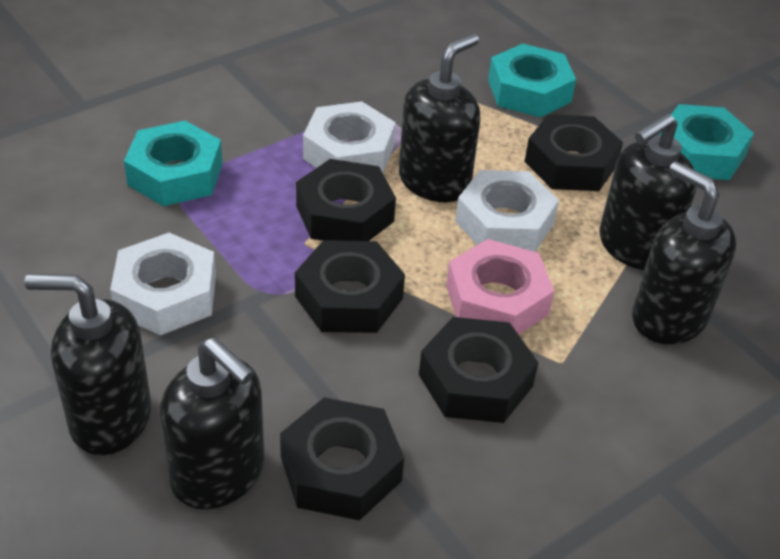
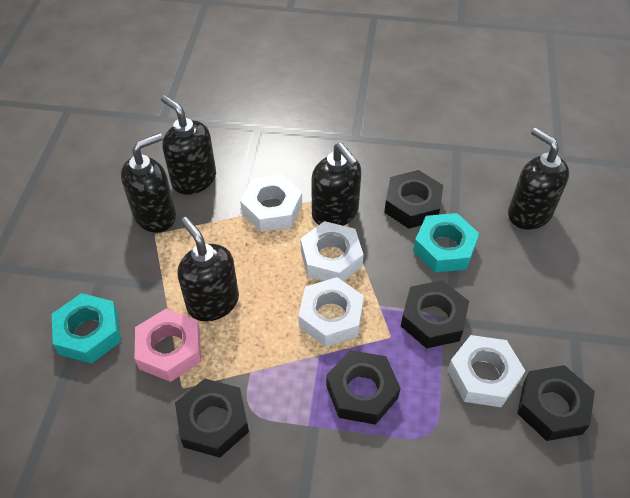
turquoise nut: 3 -> 2
white nut: 3 -> 4

